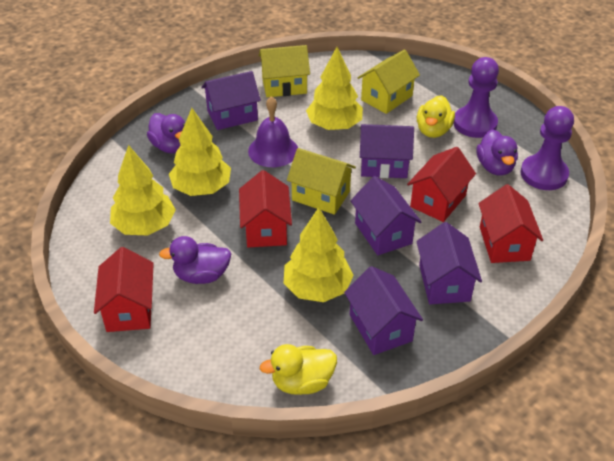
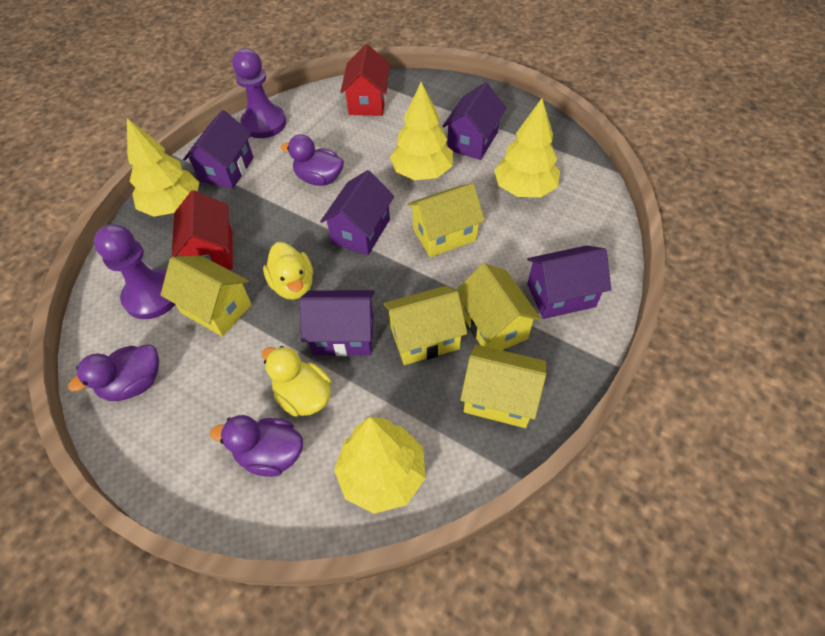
purple bell: 1 -> 0
red house: 4 -> 2
yellow house: 3 -> 5

